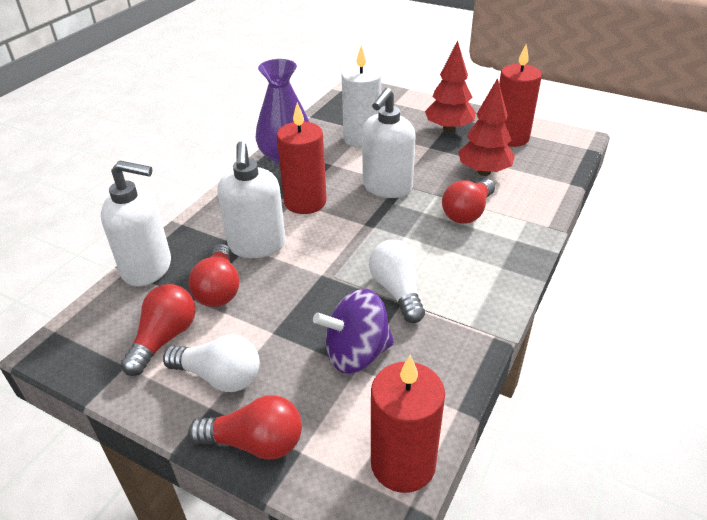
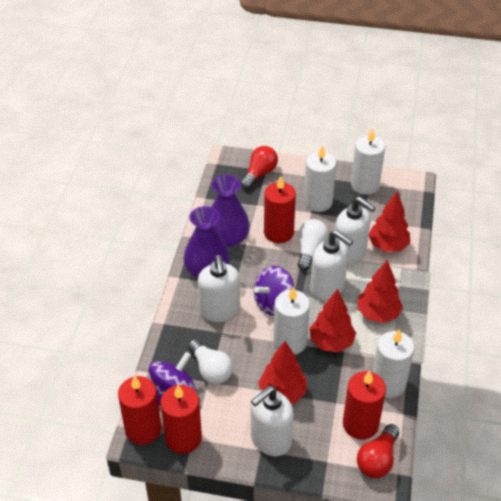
purple spinning top: 1 -> 2
purple vase: 1 -> 2
red candle: 3 -> 4
red light bulb: 4 -> 2
red tree: 2 -> 4
white candle: 1 -> 4
white soap dispenser: 3 -> 4

